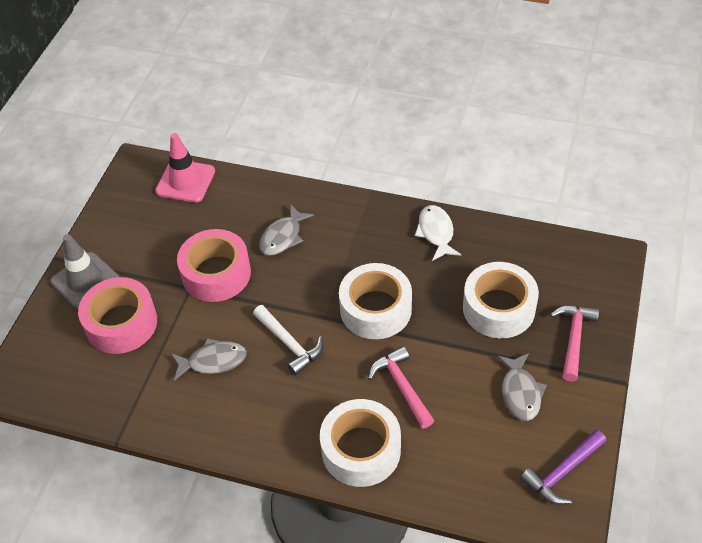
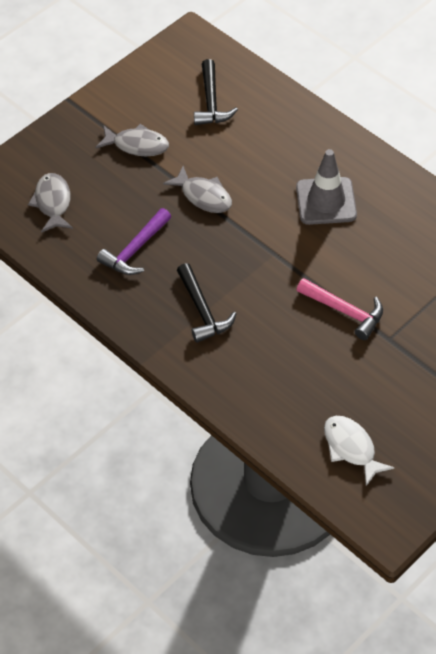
black hammer: 0 -> 2
pink hammer: 2 -> 1
pink tape: 2 -> 0
pink traffic cone: 1 -> 0
white hammer: 1 -> 0
white tape: 3 -> 0

